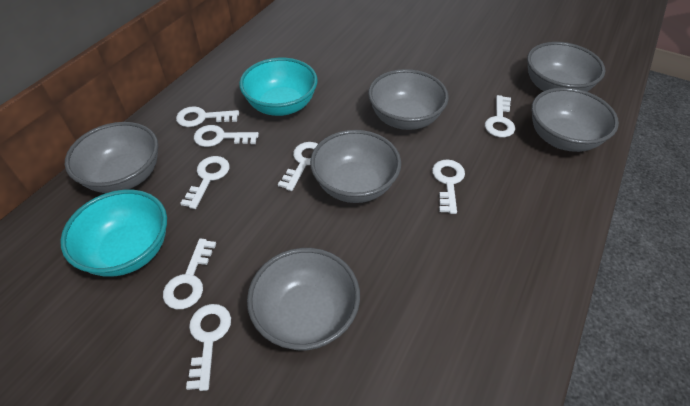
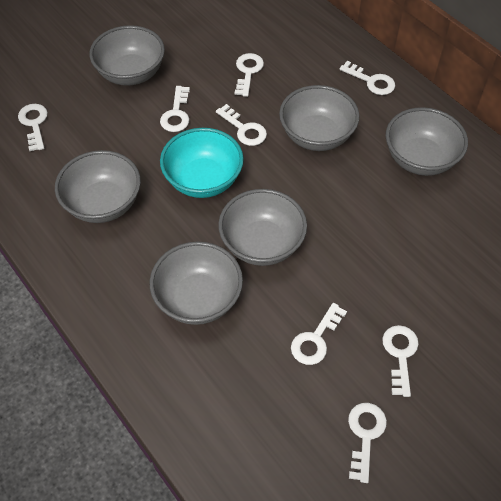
turquoise bowl: 2 -> 1

